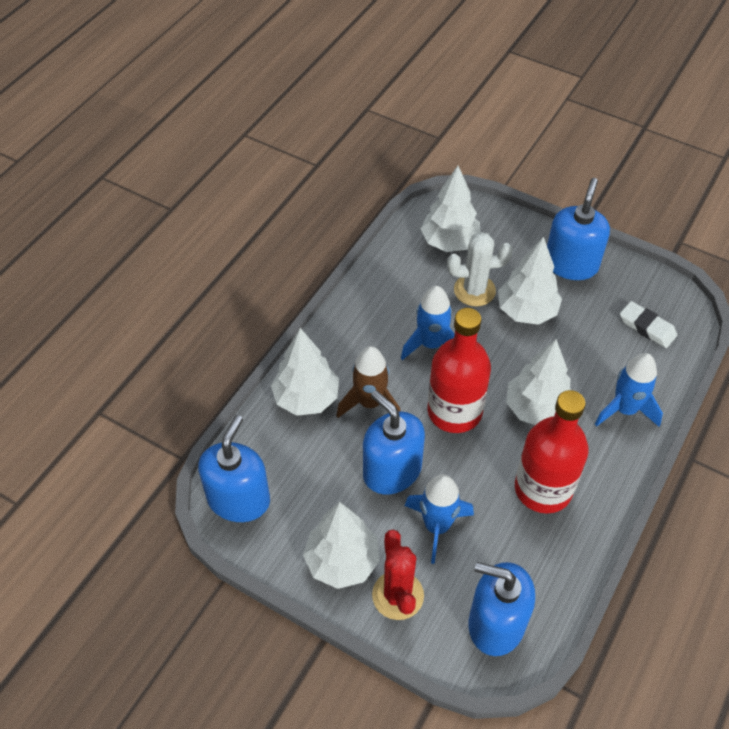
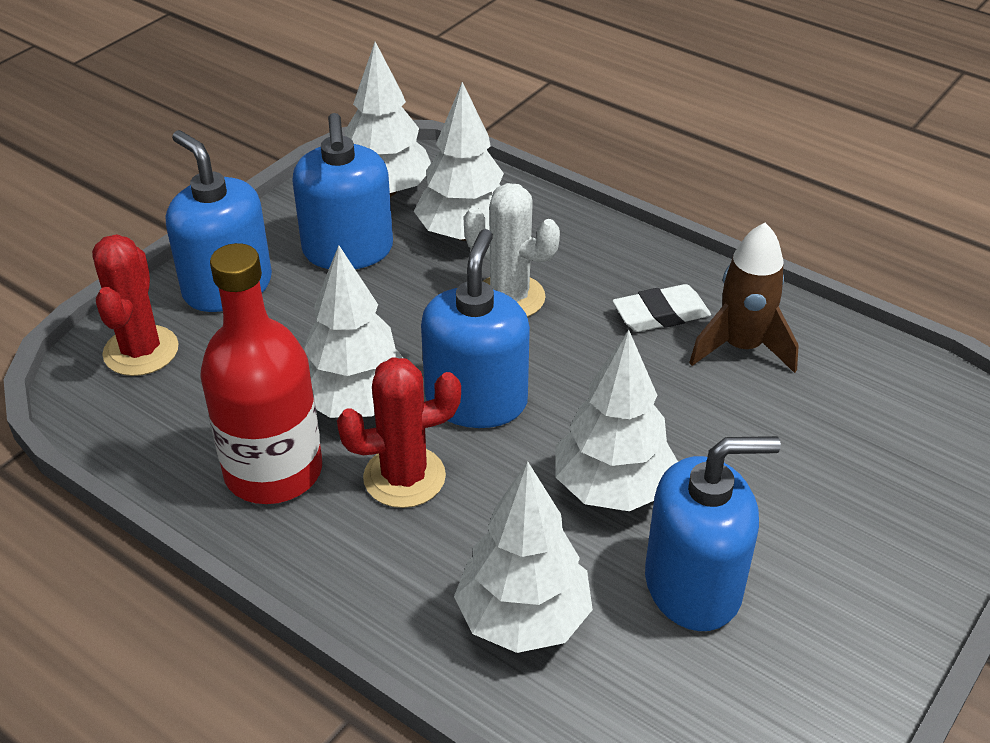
blue rocket: 3 -> 0
red bottle: 2 -> 1
red cactus: 1 -> 2

